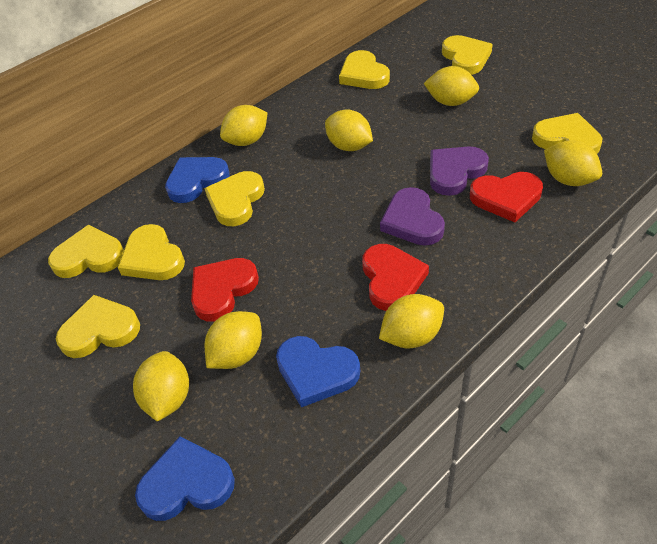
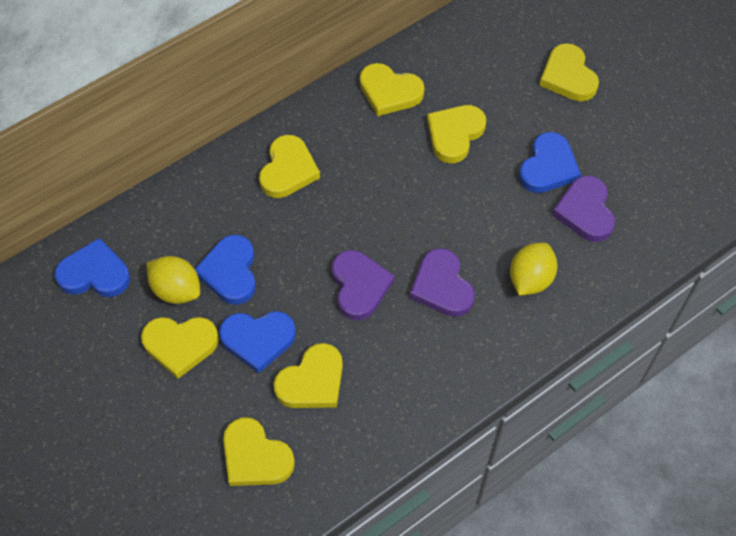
blue heart: 3 -> 4
purple heart: 2 -> 3
red heart: 3 -> 0
yellow lemon: 7 -> 2

